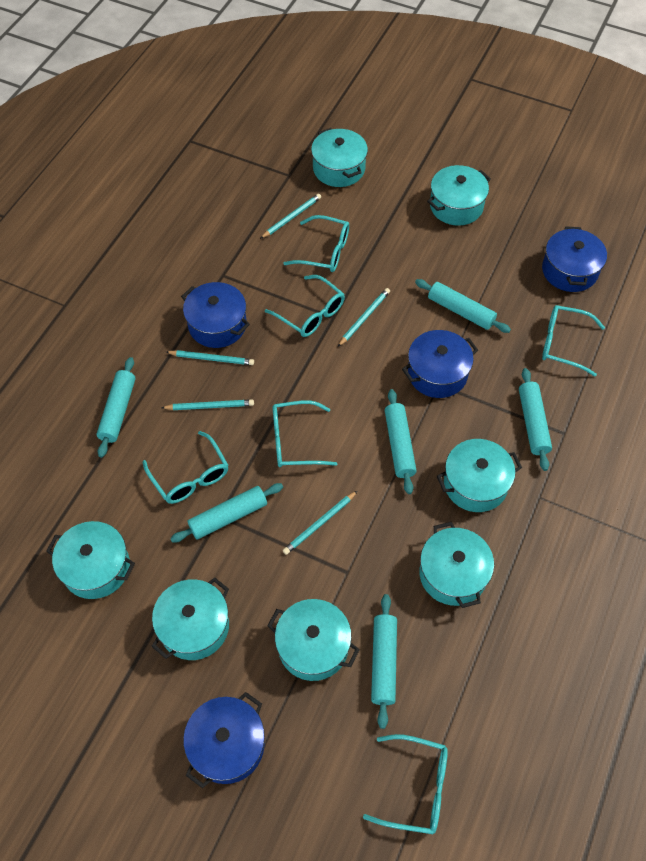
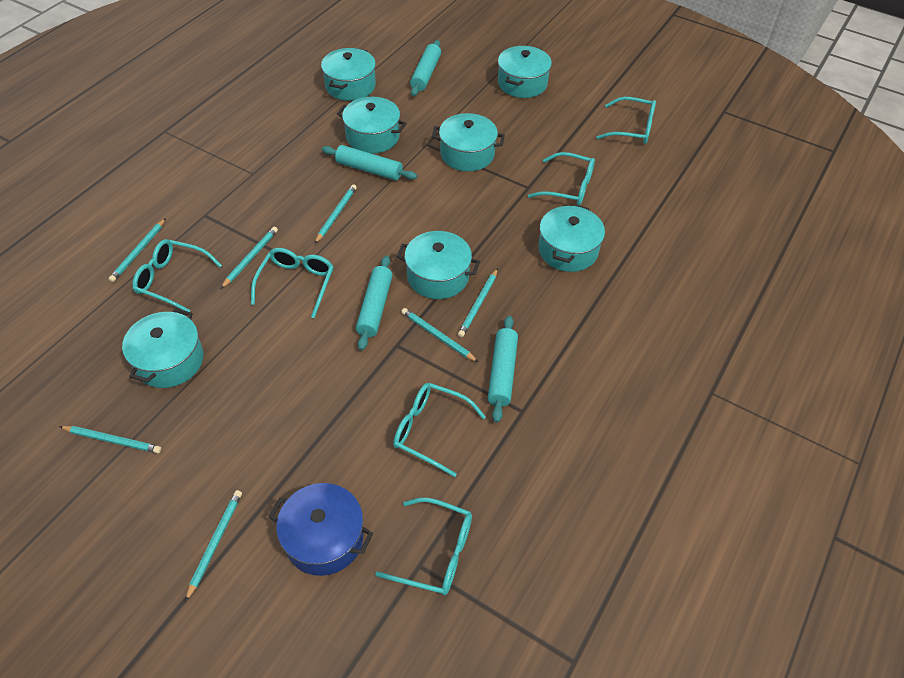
blue pot: 4 -> 1
turquoise pencil: 5 -> 7
turquoise rolling pin: 6 -> 4

